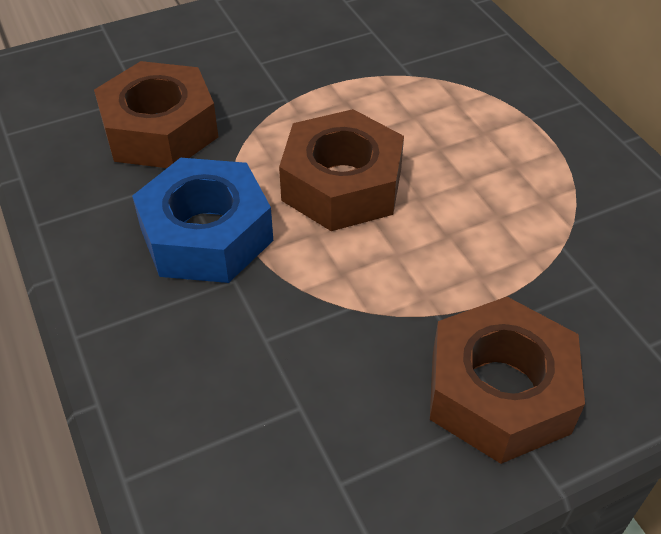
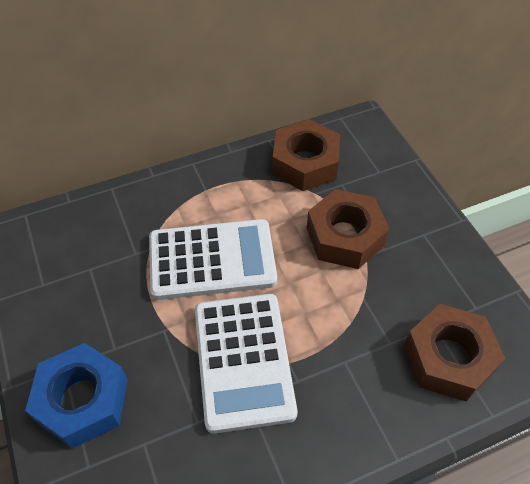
white calculator: 0 -> 2

